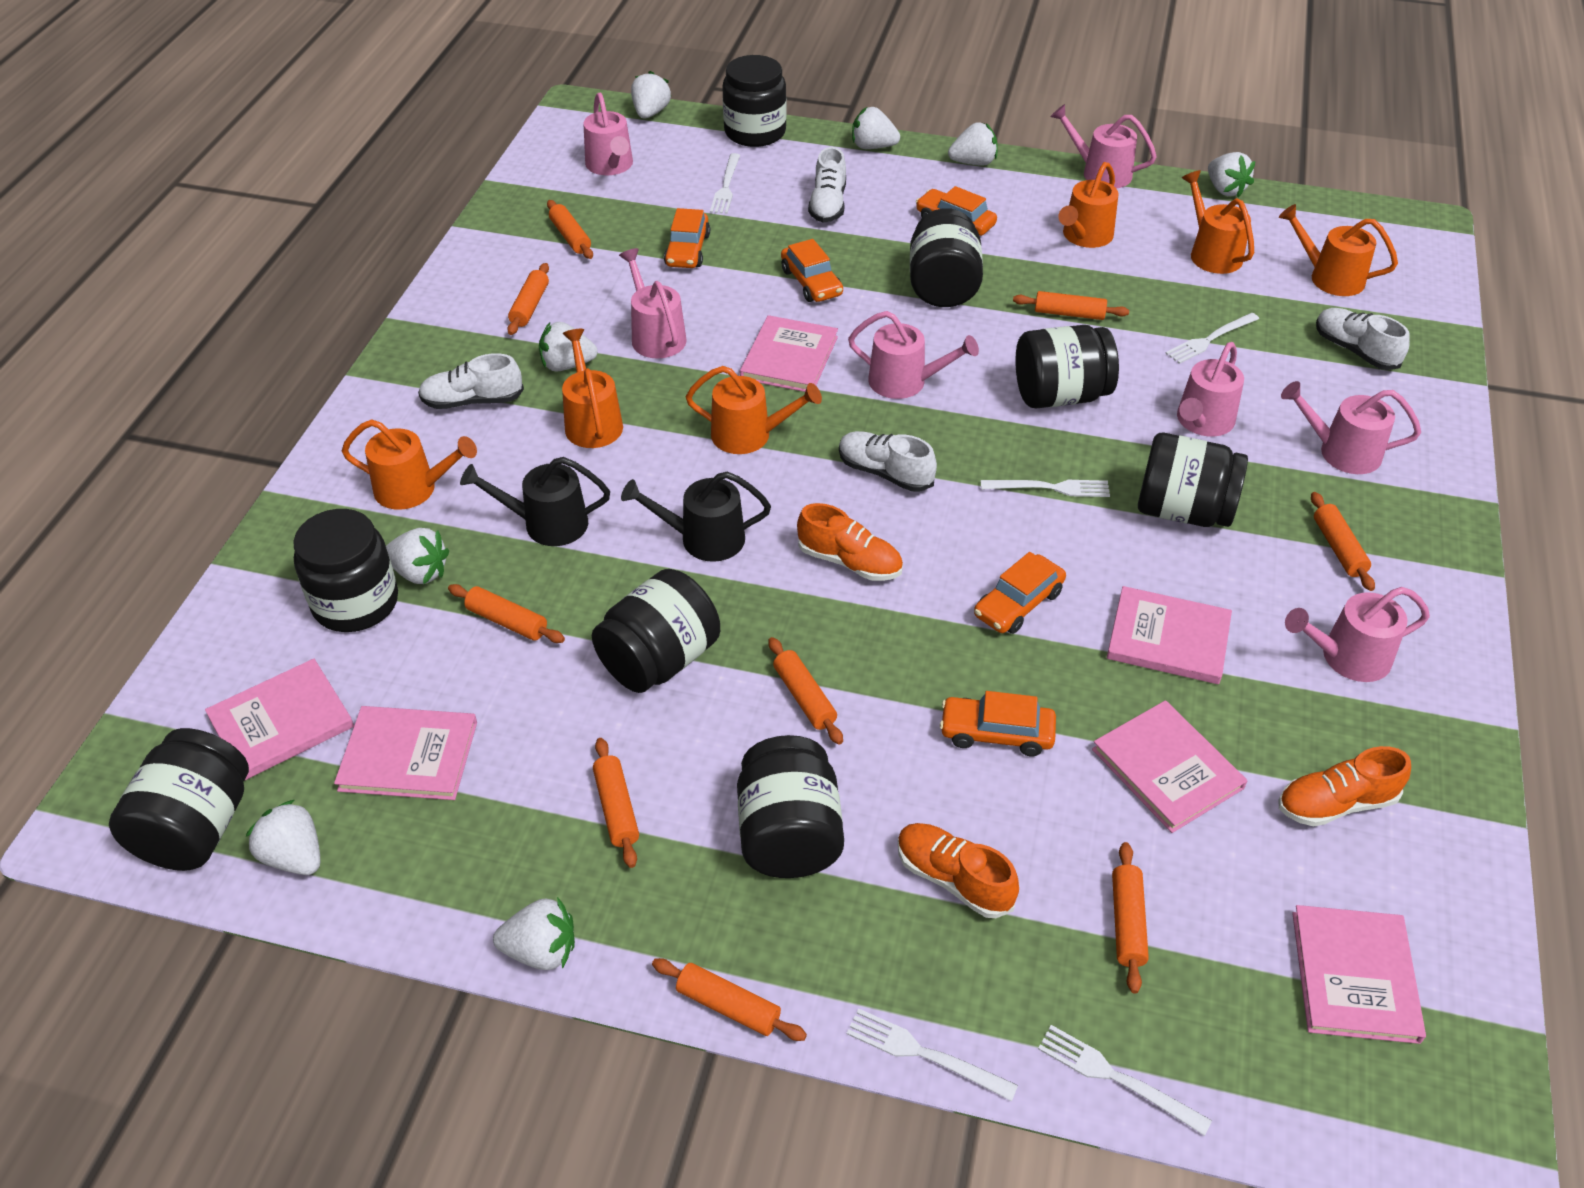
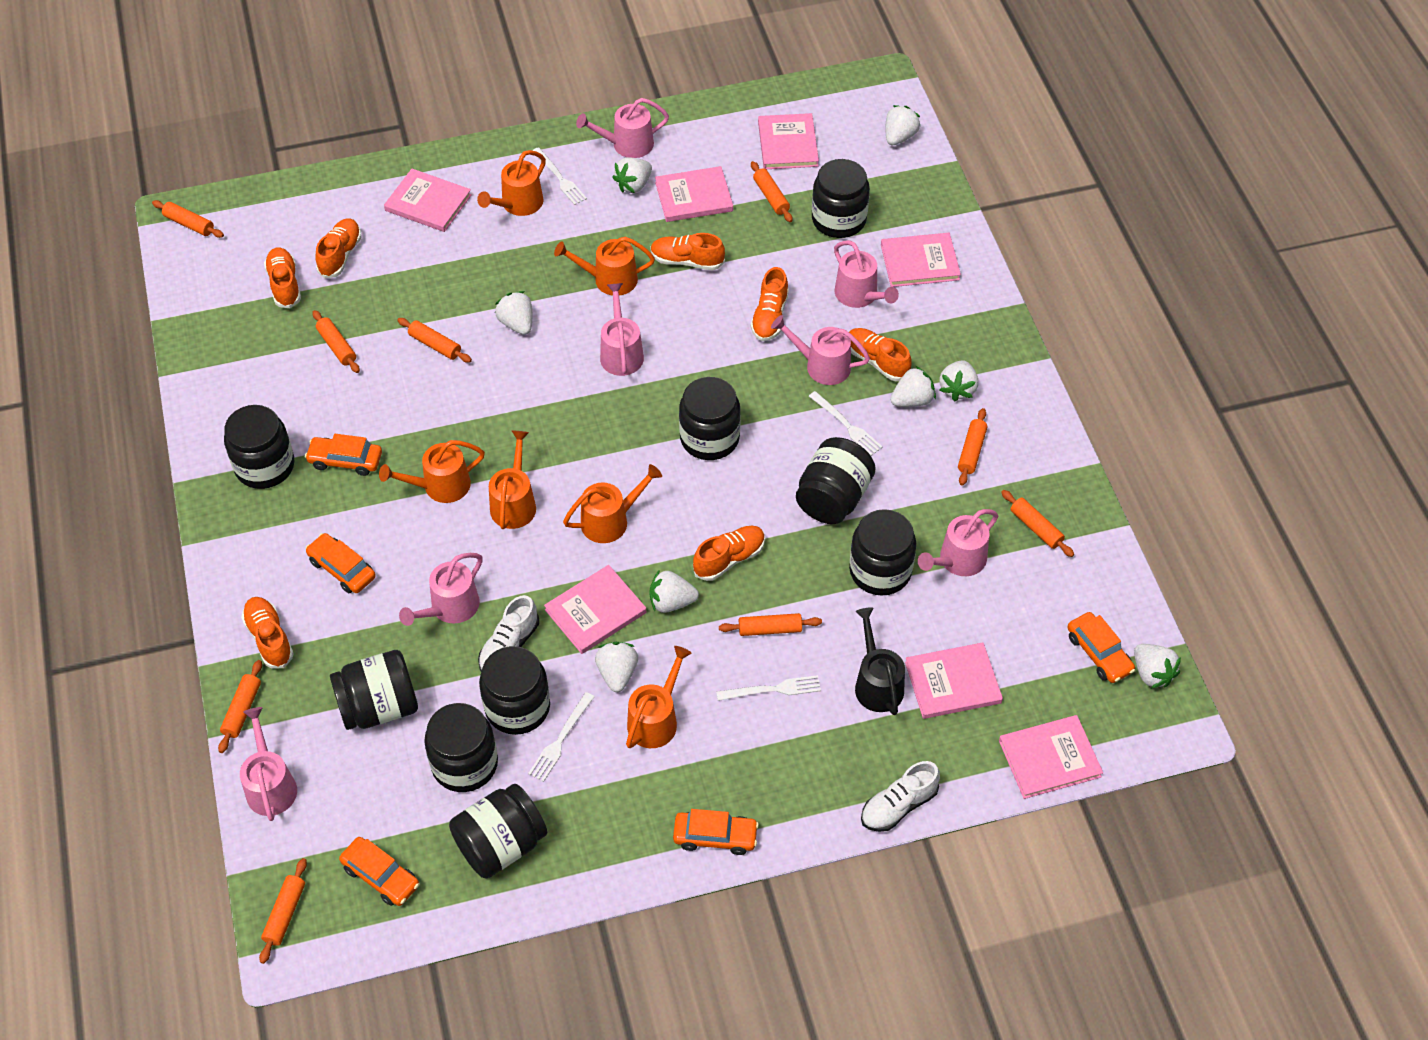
black jar: 8 -> 9
black watering can: 2 -> 1
orange shoe: 3 -> 7
pink book: 6 -> 7
white fork: 5 -> 4
white shoe: 4 -> 2

